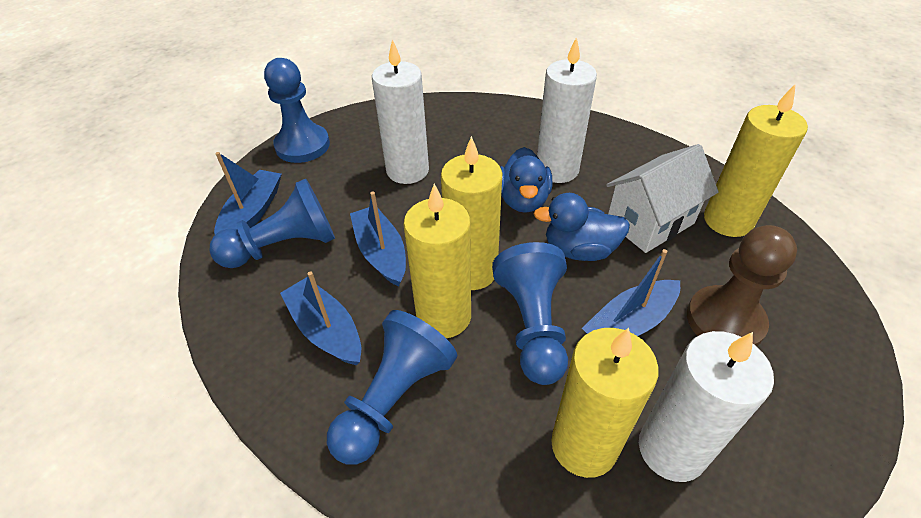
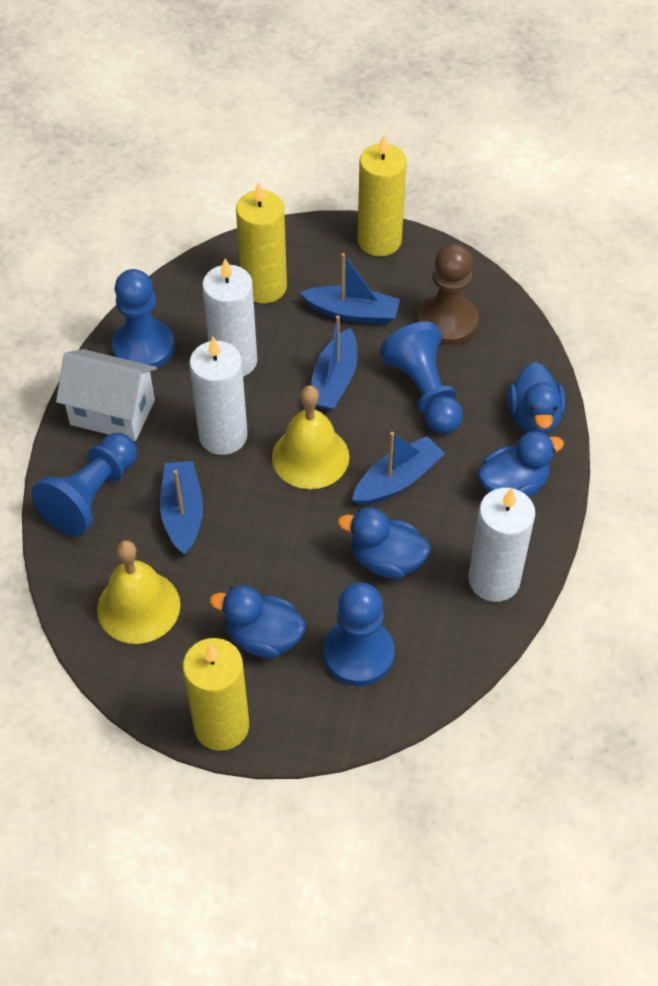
blue duck: 2 -> 4
yellow bell: 0 -> 2
yellow candle: 4 -> 3

